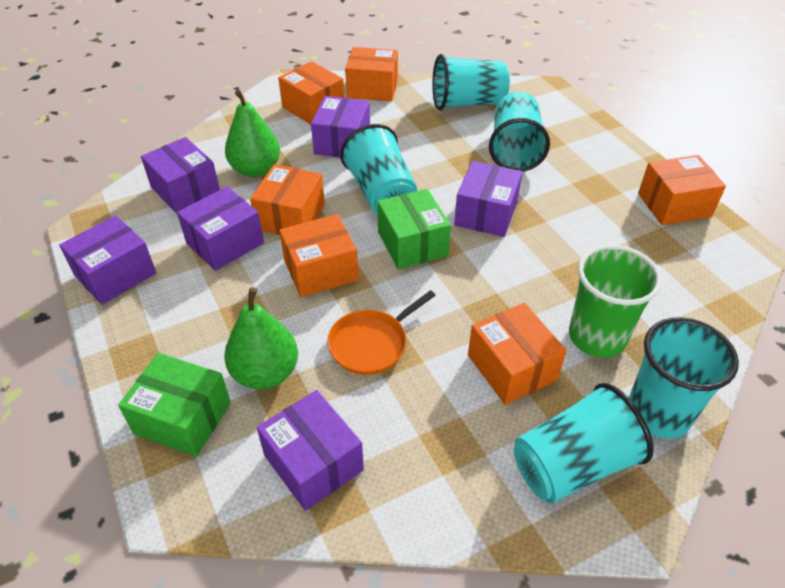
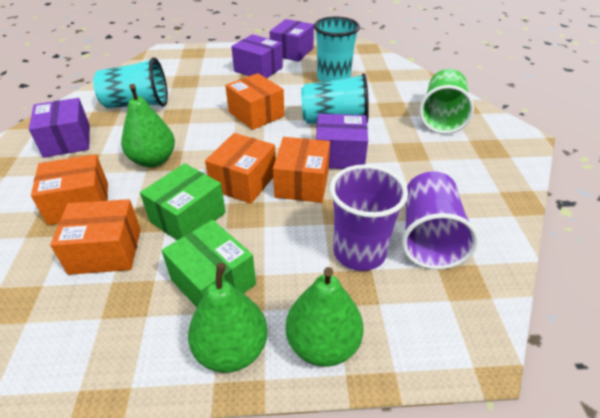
green pear: 2 -> 3
orange box: 6 -> 5
orange pan: 1 -> 0
purple box: 6 -> 4
purple cup: 0 -> 2
turquoise cup: 5 -> 3

